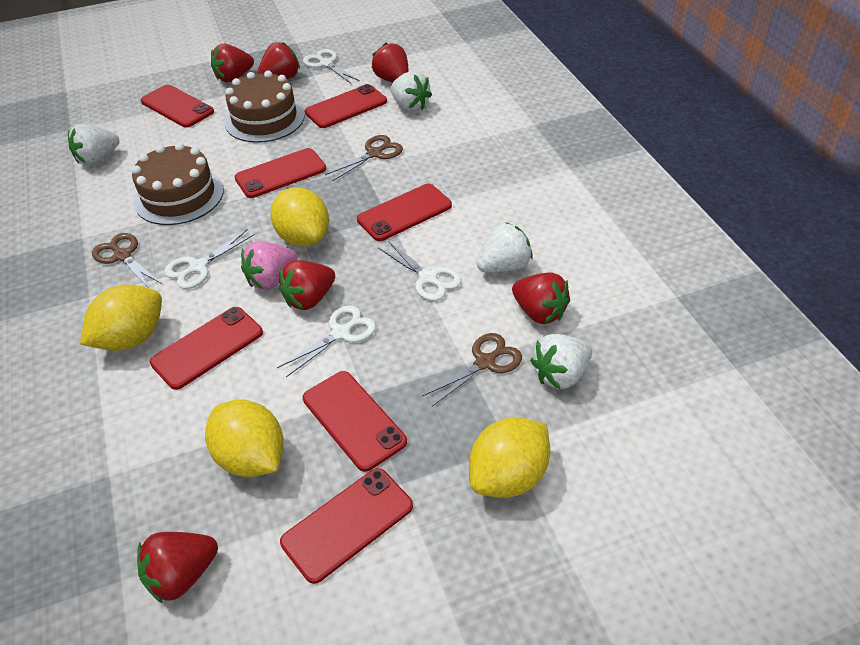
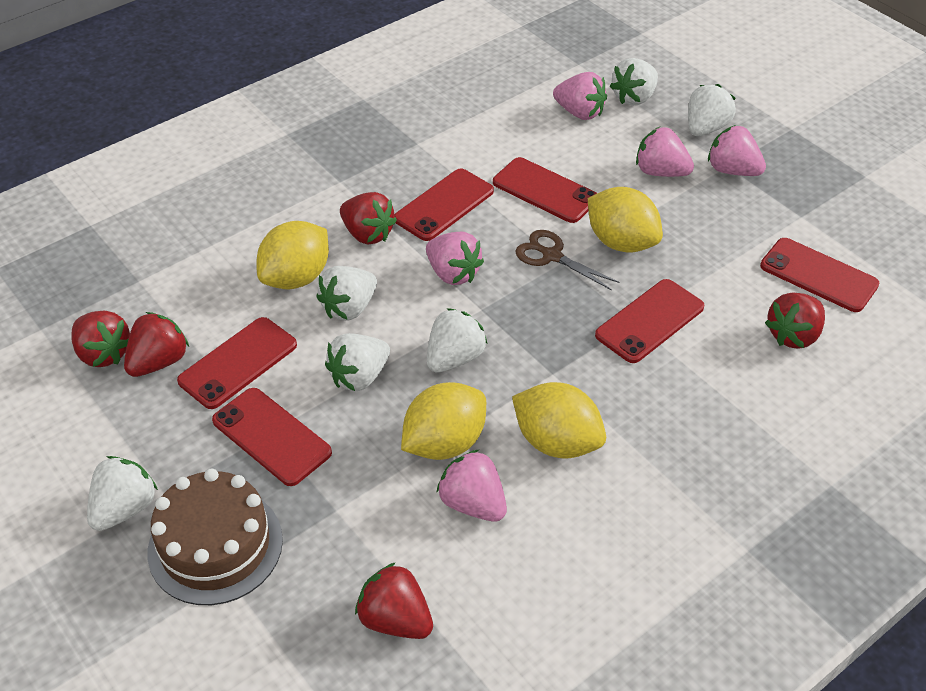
brown cake: 2 -> 1
brown scissors: 3 -> 1
pink strawberry: 1 -> 5
red phone: 7 -> 6
red strawberry: 6 -> 5
white scissors: 4 -> 0
white strawberry: 4 -> 6

